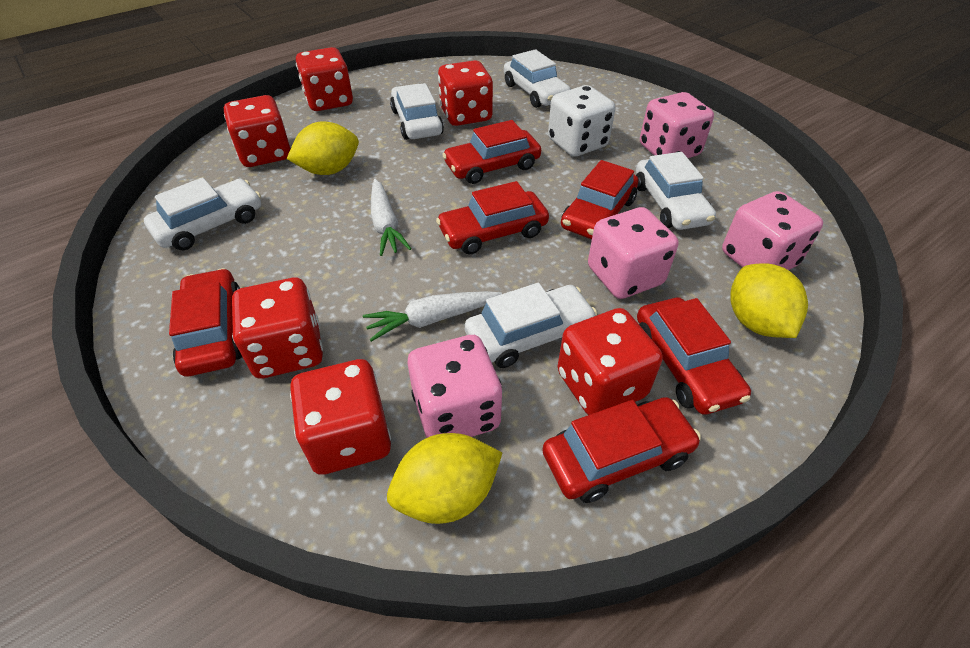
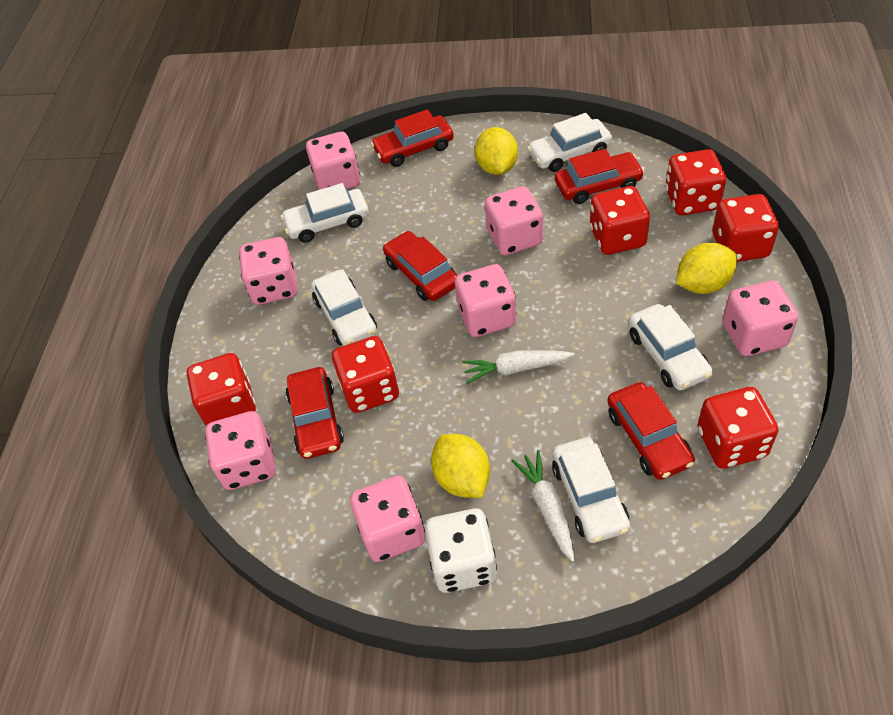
pink dice: 4 -> 7
red car: 6 -> 5

